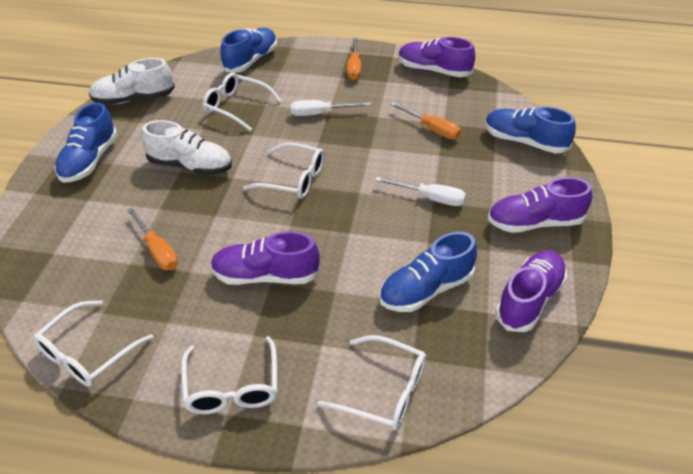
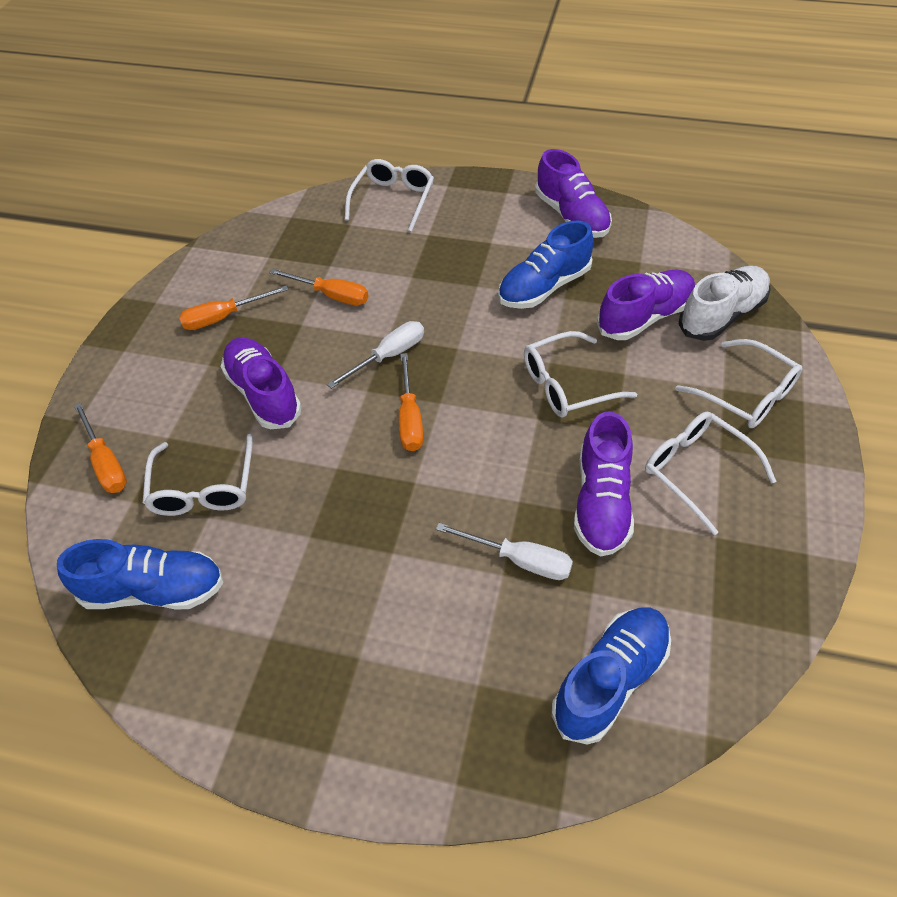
blue shoe: 4 -> 3
orange screwdriver: 3 -> 4
white shoe: 2 -> 1

